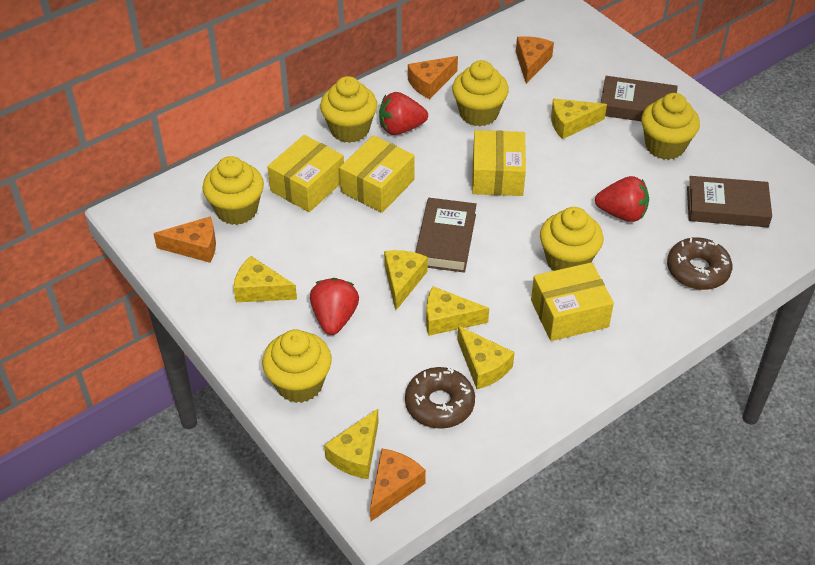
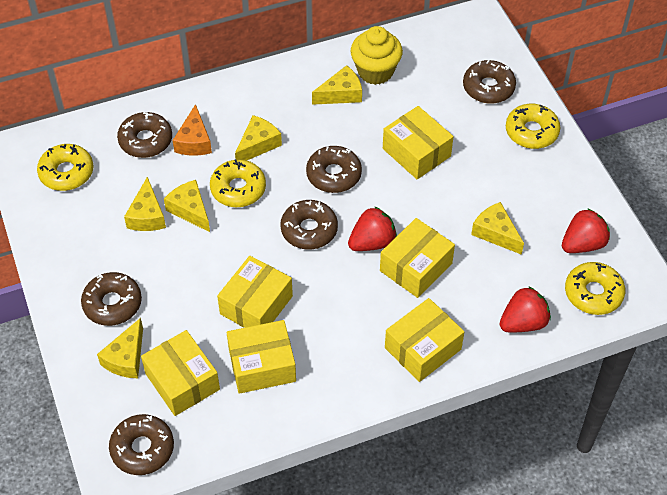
brown book: 3 -> 0
brown donut: 2 -> 6
orange cheese: 4 -> 1
yellow box: 4 -> 6
yellow cupcake: 6 -> 1
yellow donut: 0 -> 4

